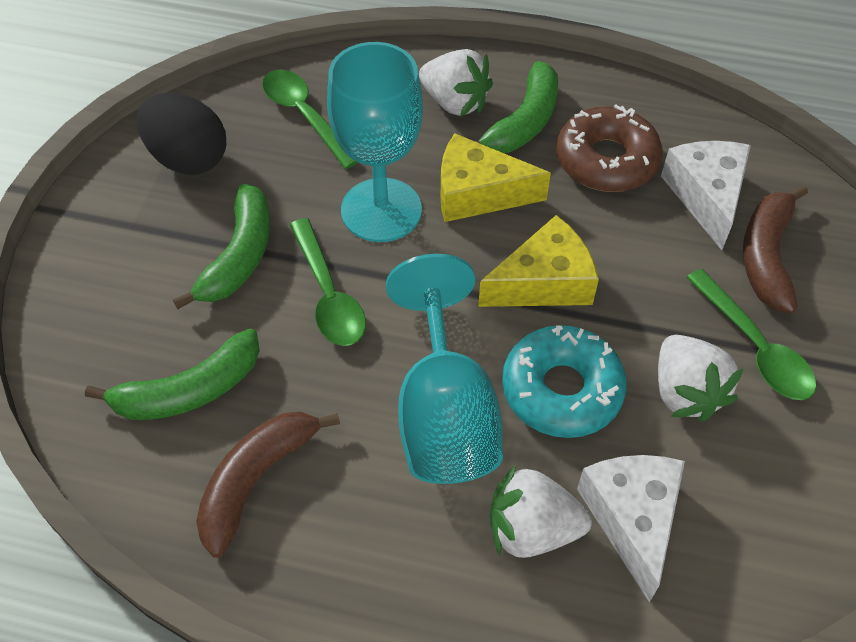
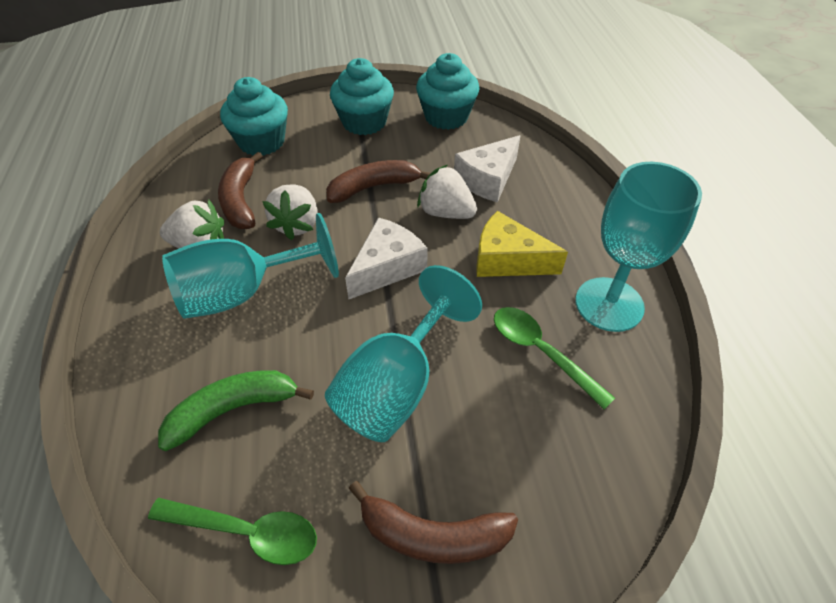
black egg: 1 -> 0
brown banana: 2 -> 3
brown donut: 1 -> 0
green banana: 3 -> 1
green spoon: 3 -> 2
turquoise cupcake: 0 -> 3
turquoise donut: 1 -> 0
turquoise goblet: 2 -> 3
yellow cheese: 2 -> 1

